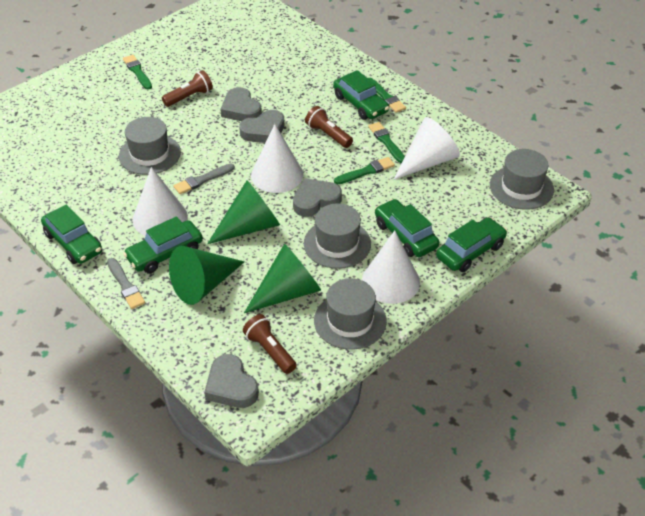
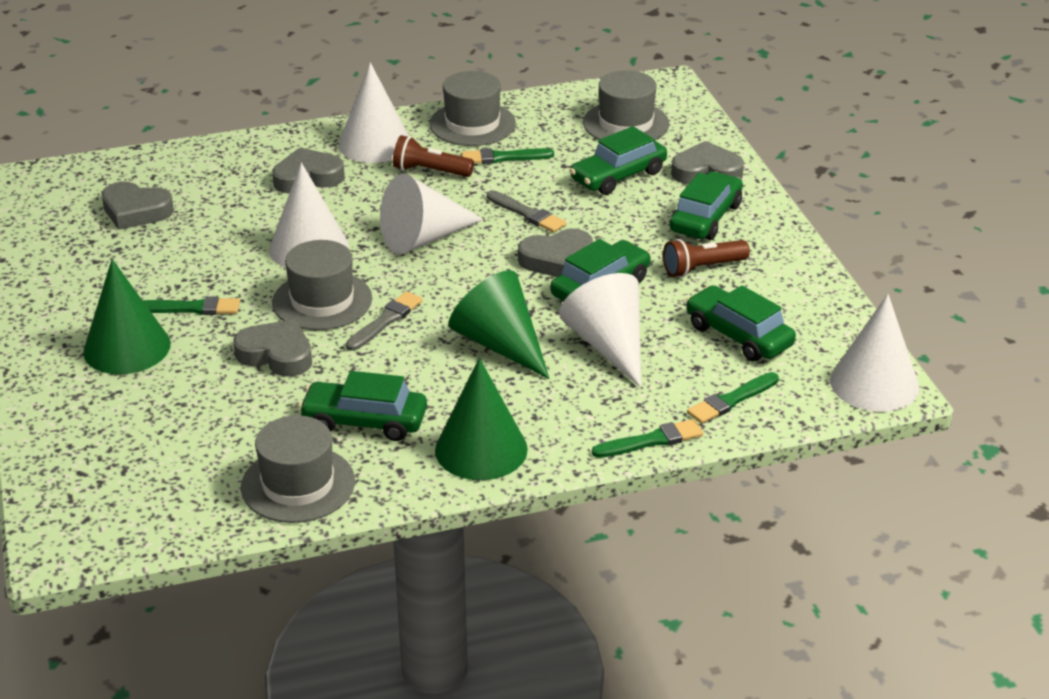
brown flashlight: 3 -> 2
grey heart: 4 -> 5
white cone: 4 -> 5

